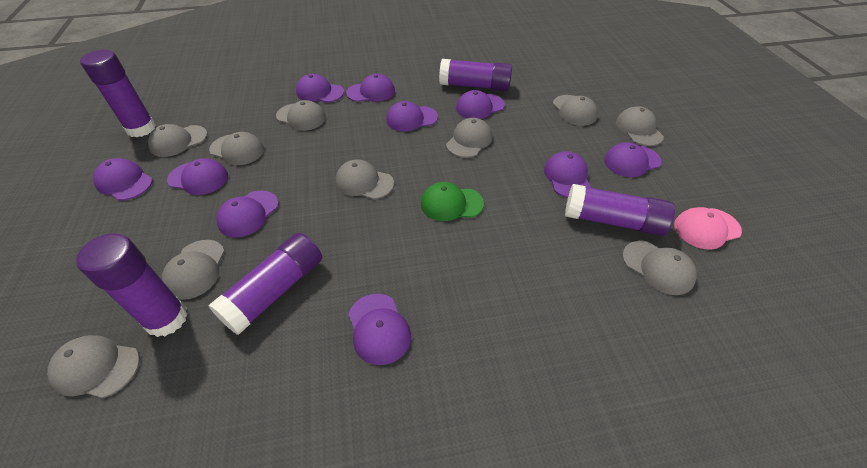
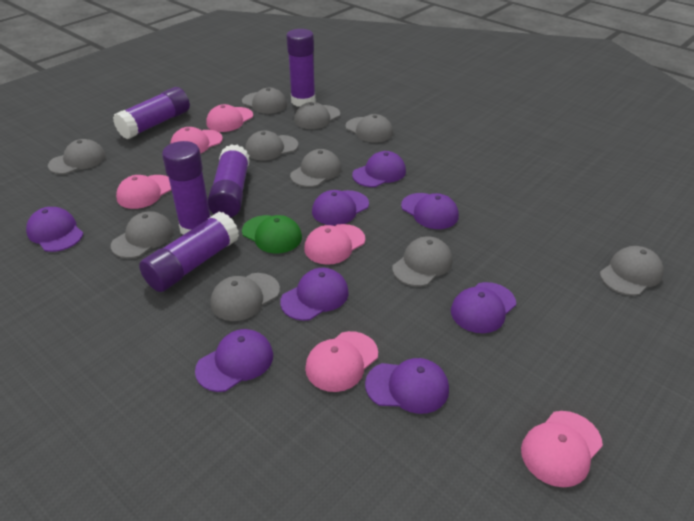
pink cap: 1 -> 6
purple cap: 10 -> 8

